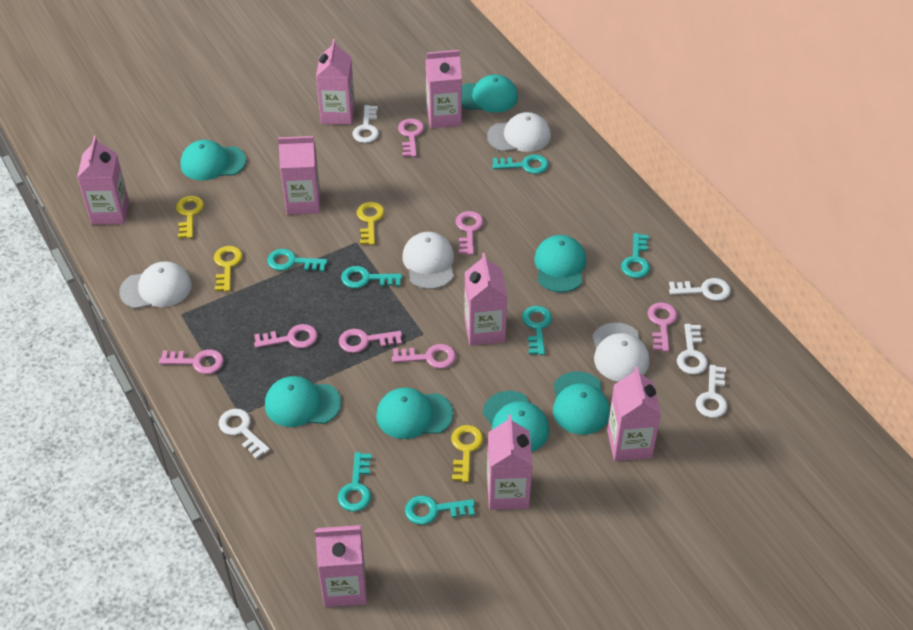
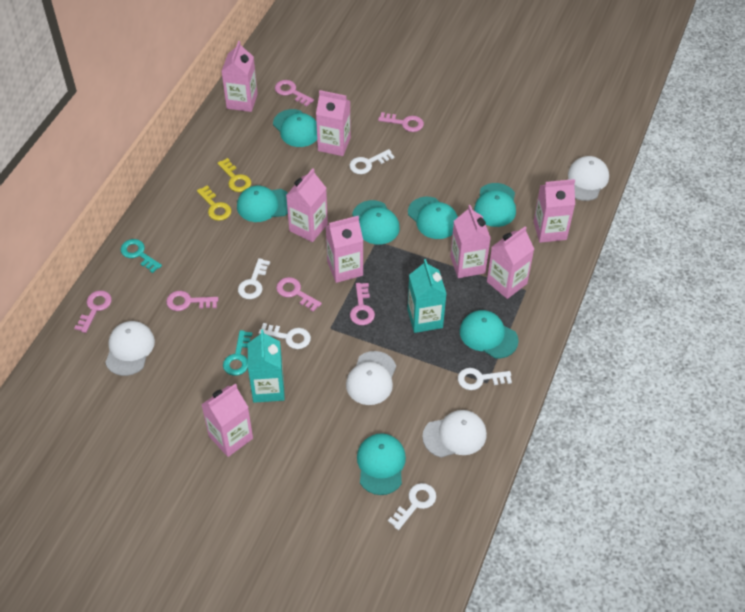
pink key: 7 -> 6
turquoise carton: 0 -> 2
turquoise key: 7 -> 2
yellow key: 4 -> 2

